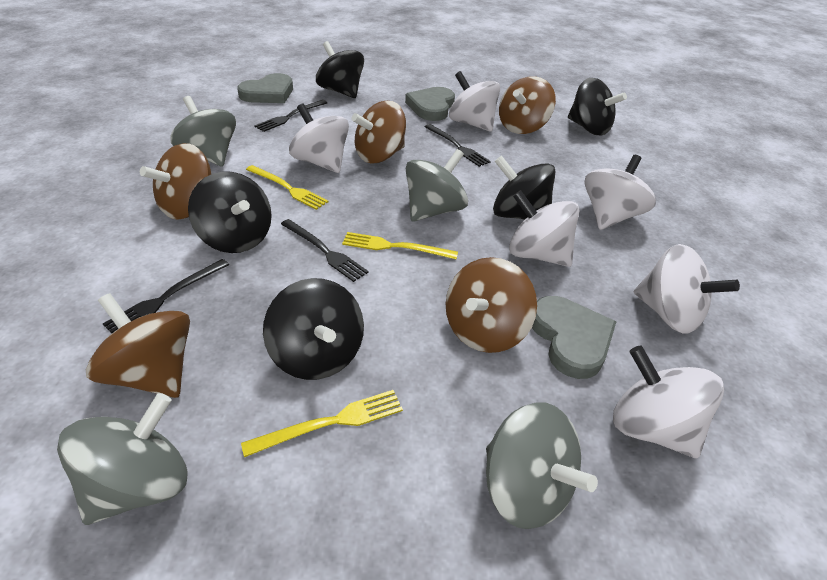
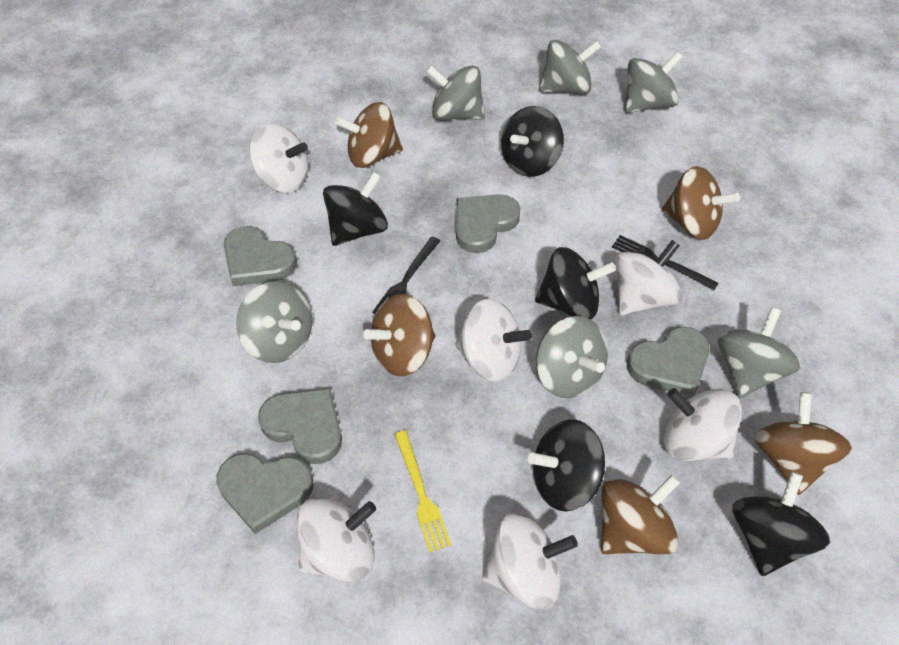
black fork: 4 -> 2
grey heart: 3 -> 5
grey spinning top: 4 -> 6
yellow fork: 3 -> 1

